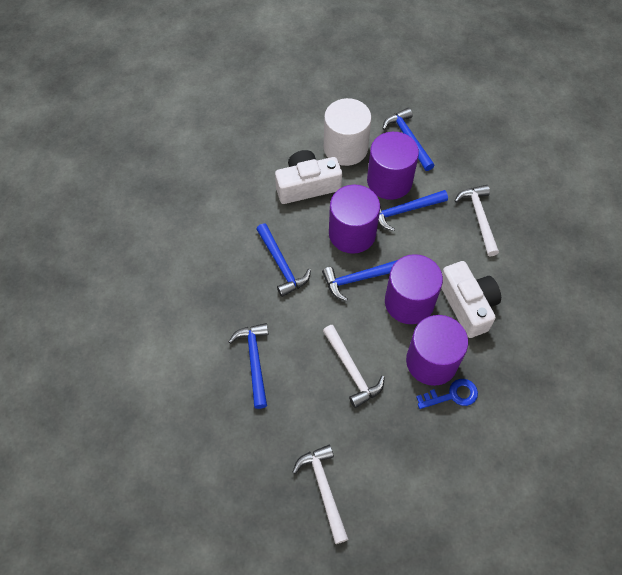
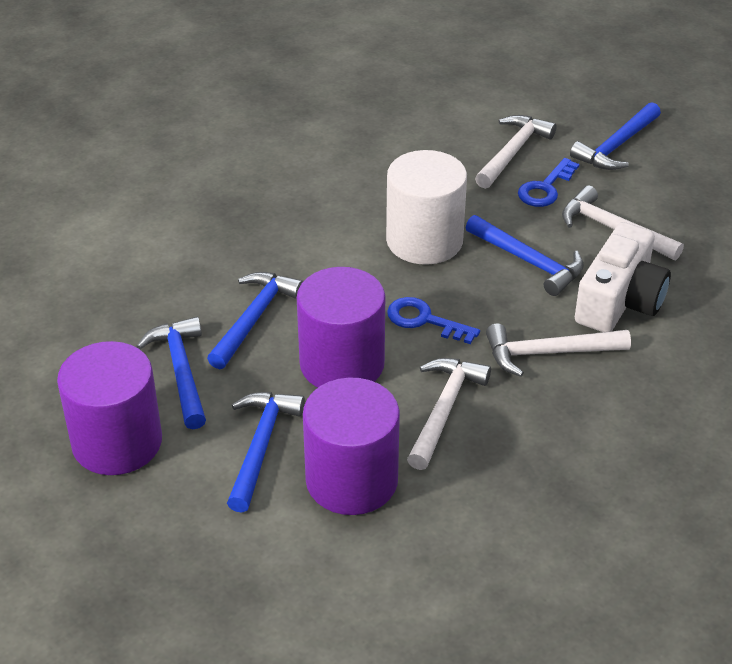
blue key: 1 -> 2
purple cylinder: 4 -> 3
white camera: 2 -> 1
white hammer: 3 -> 4

